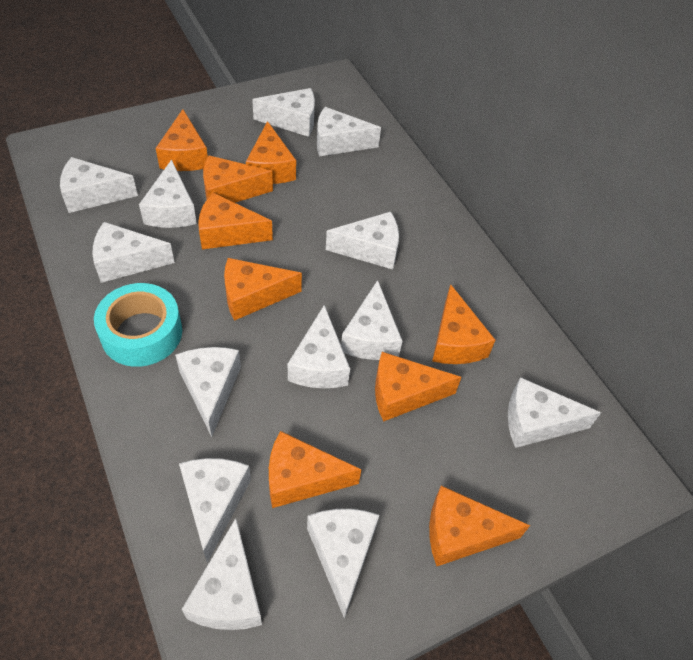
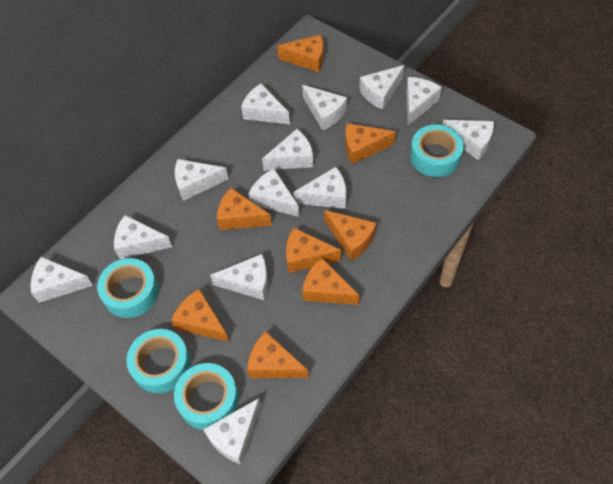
orange cheese: 9 -> 8
turquoise tape: 1 -> 4

